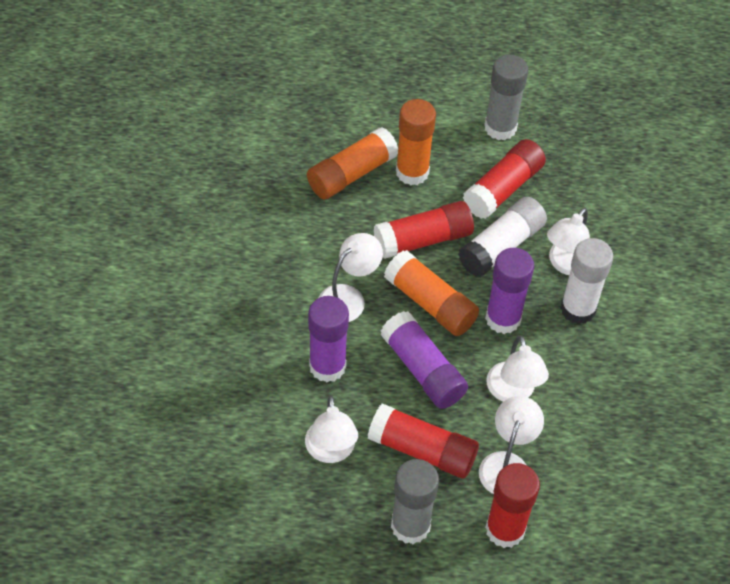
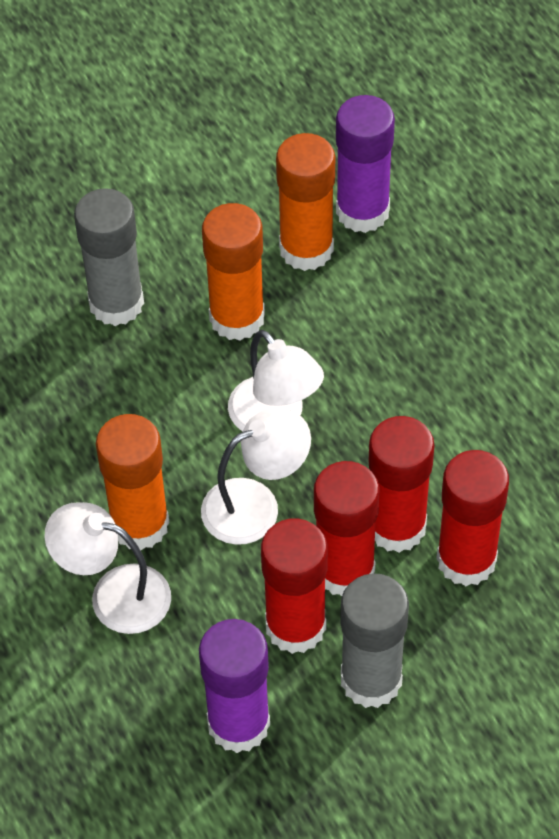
purple glue stick: 3 -> 2
white glue stick: 2 -> 0
white lamp: 5 -> 3

